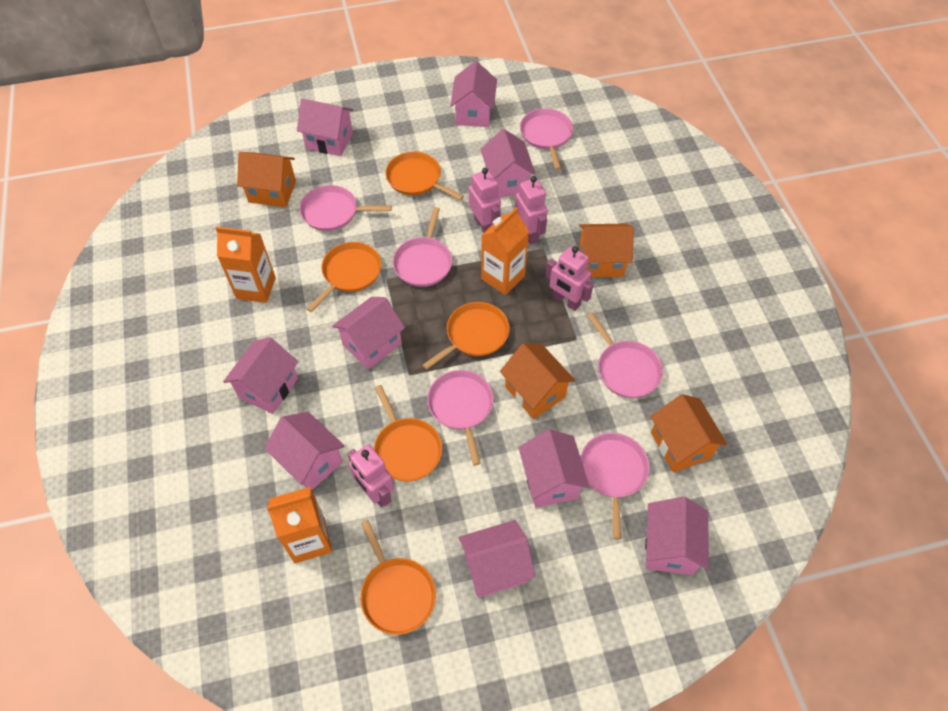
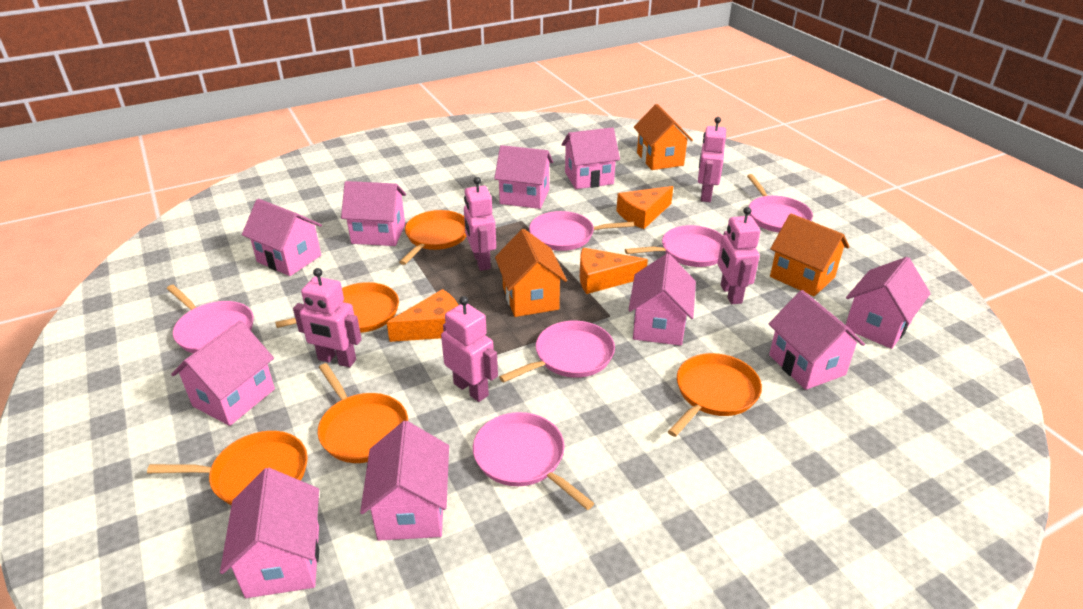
orange carton: 3 -> 0
orange cheese: 0 -> 3
orange house: 4 -> 3
pink house: 9 -> 10
pink robot: 4 -> 5

